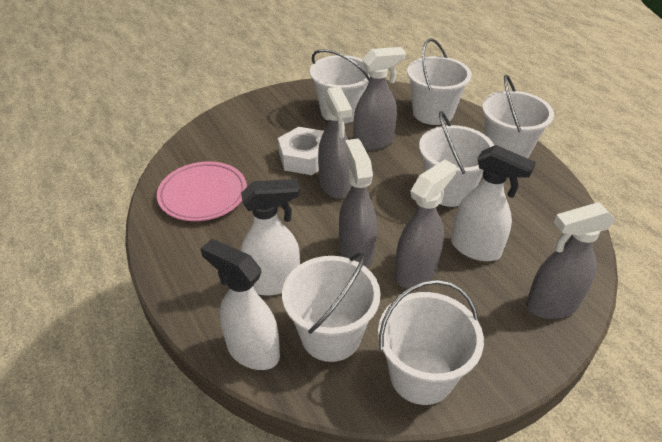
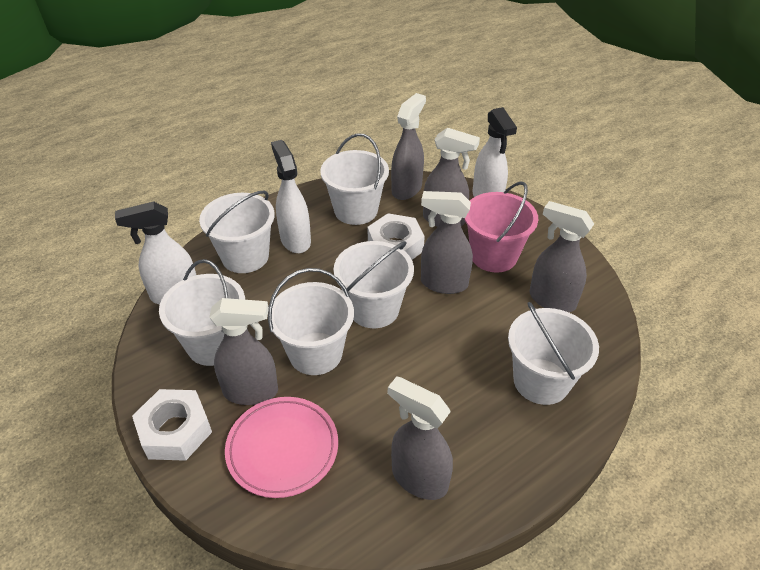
grey spray bottle: 5 -> 6
pink bucket: 0 -> 1
white nut: 1 -> 2

